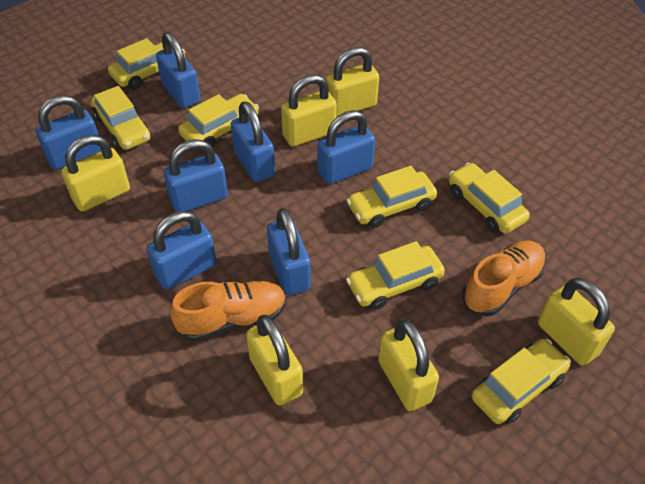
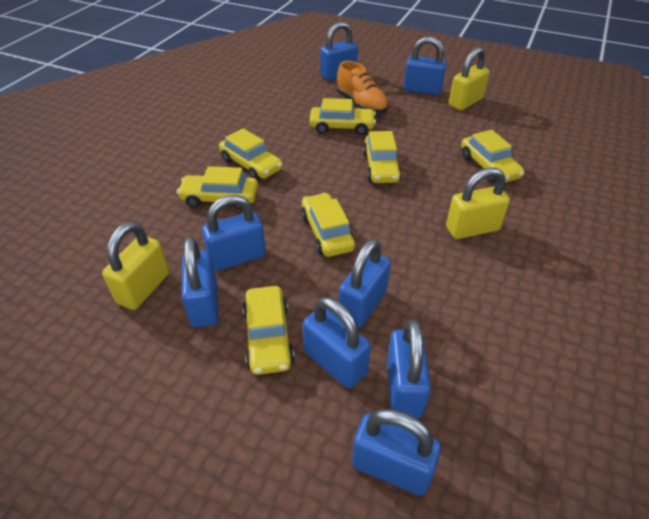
blue padlock: 7 -> 8
orange shoe: 2 -> 1
yellow padlock: 6 -> 3

